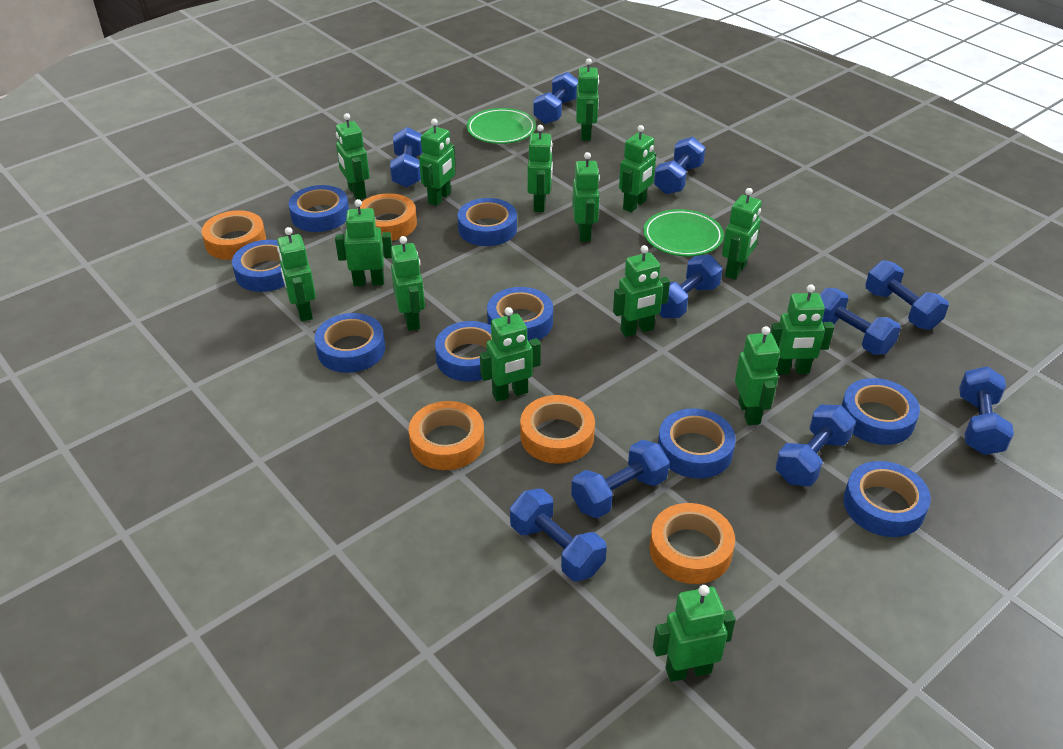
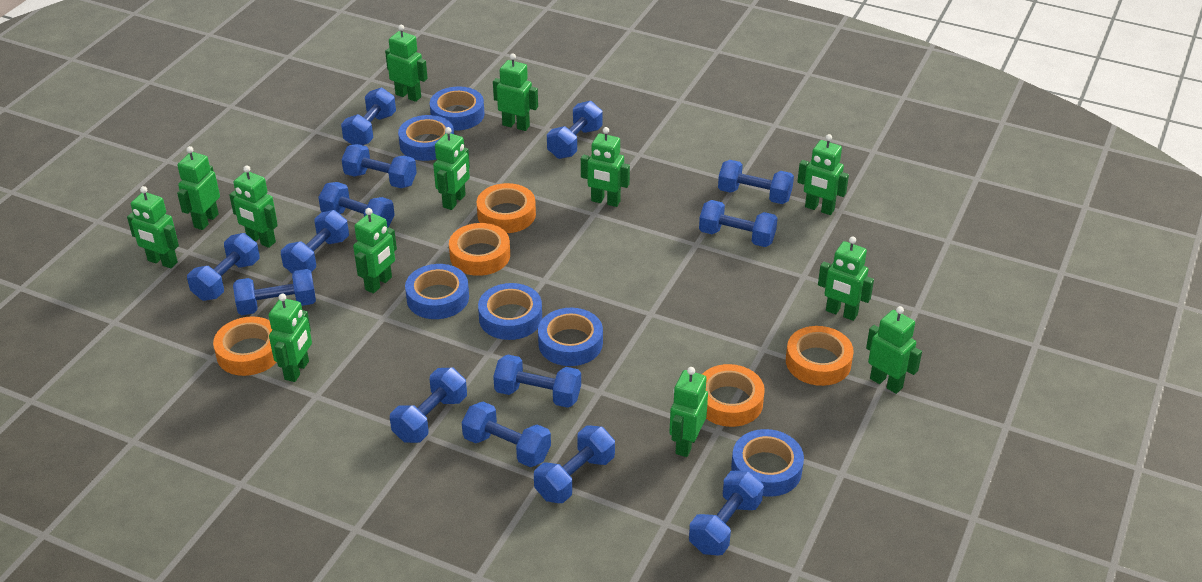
blue dumbbell: 10 -> 14
blue tape: 9 -> 6
green plate: 2 -> 0
green robot: 15 -> 13

